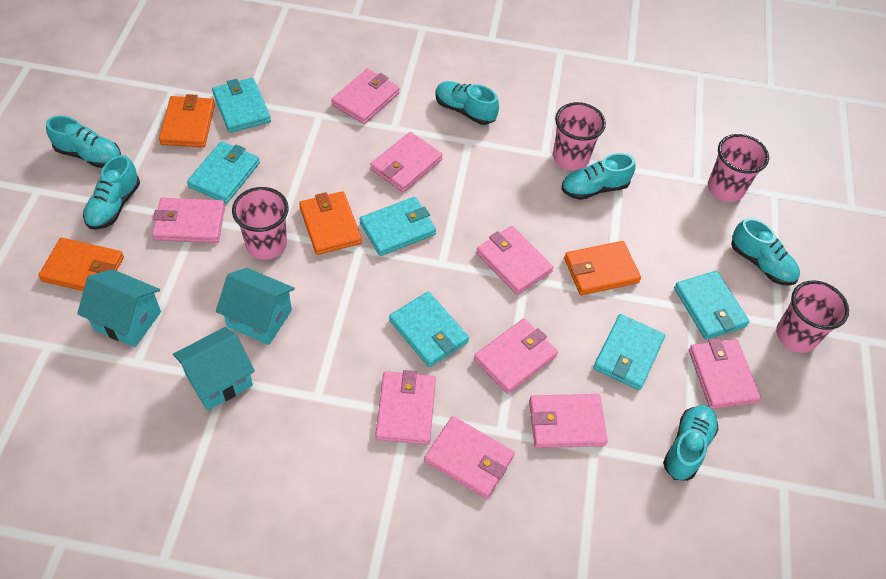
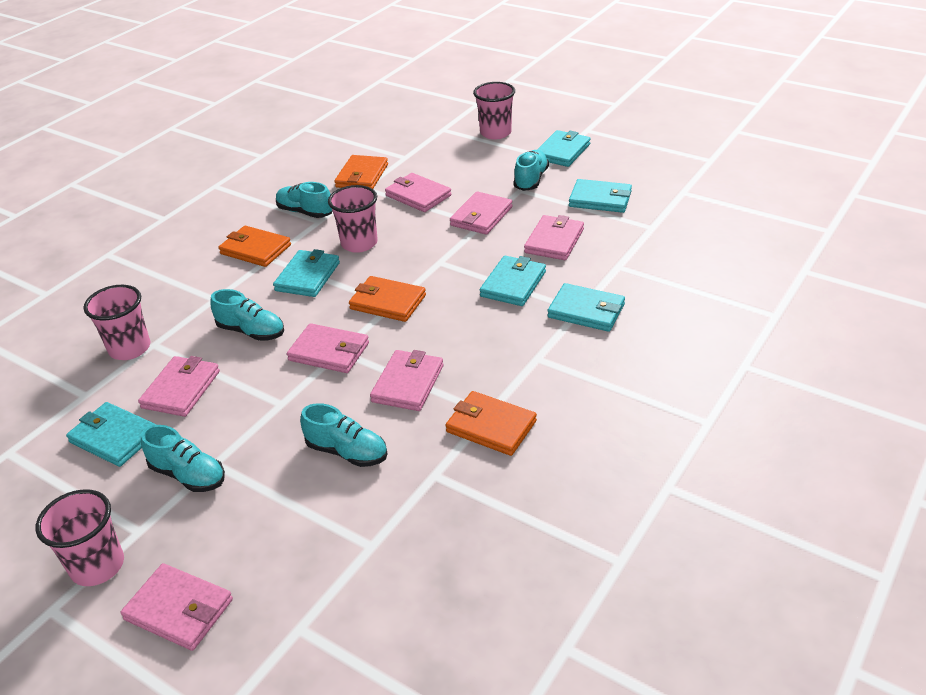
pink wallet: 9 -> 7
turquoise house: 3 -> 0
turquoise shoe: 6 -> 5

